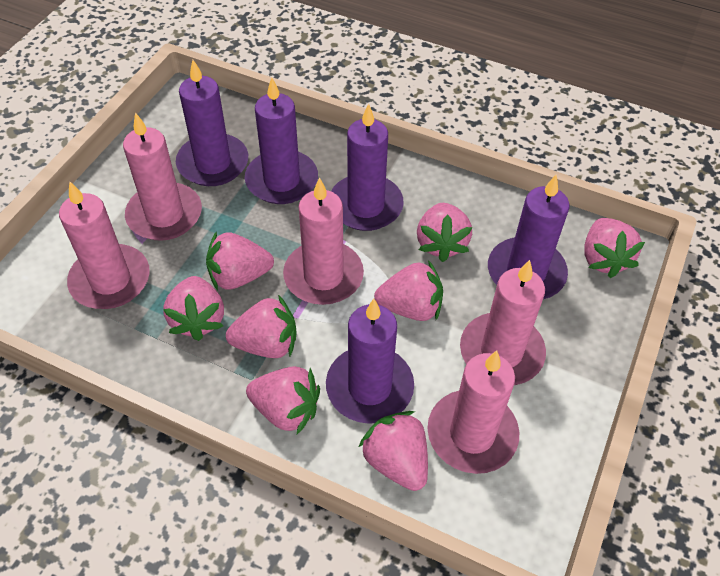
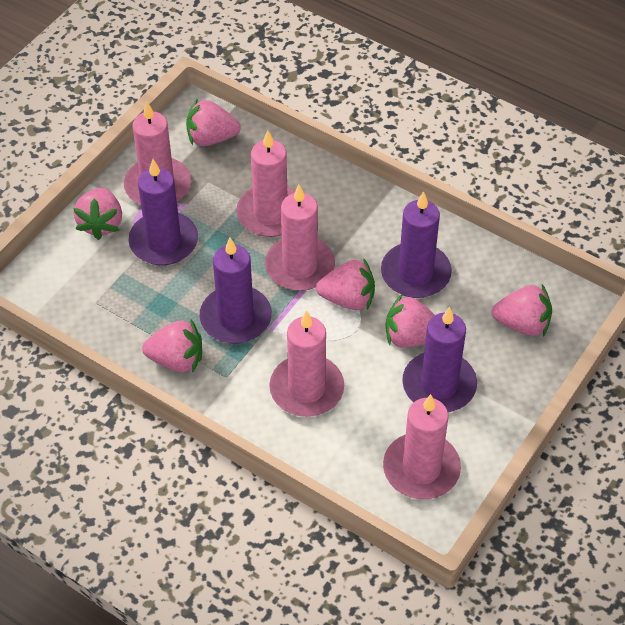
pink strawberry: 8 -> 6
purple candle: 5 -> 4

